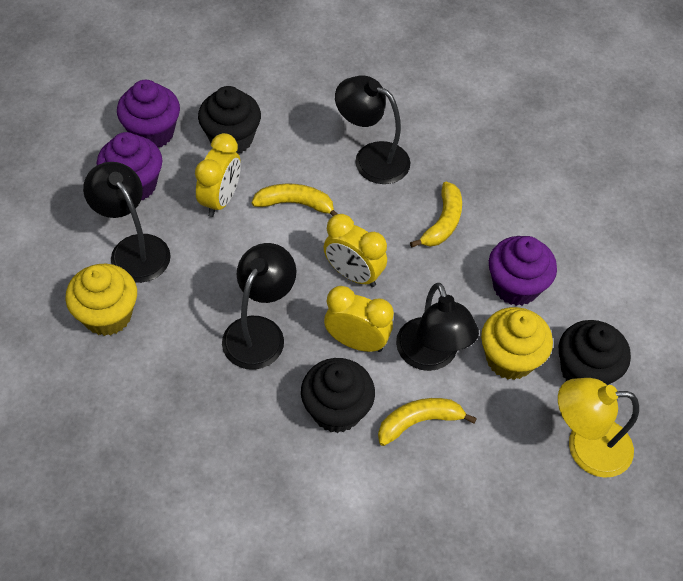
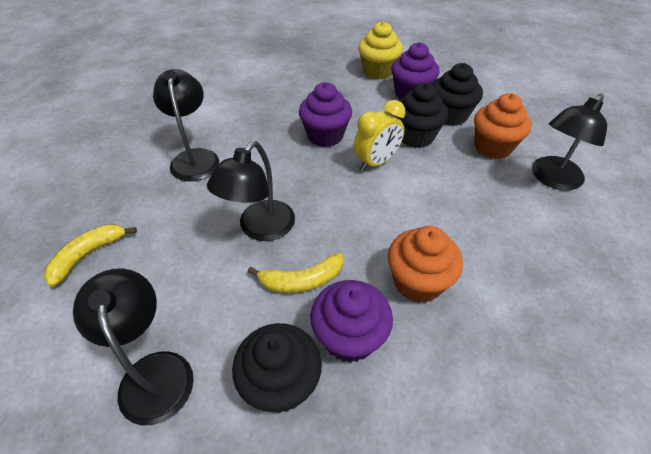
orange cupcake: 0 -> 2
yellow banana: 3 -> 2
yellow clock: 3 -> 1
yellow cupcake: 2 -> 1
yellow lamp: 1 -> 0

